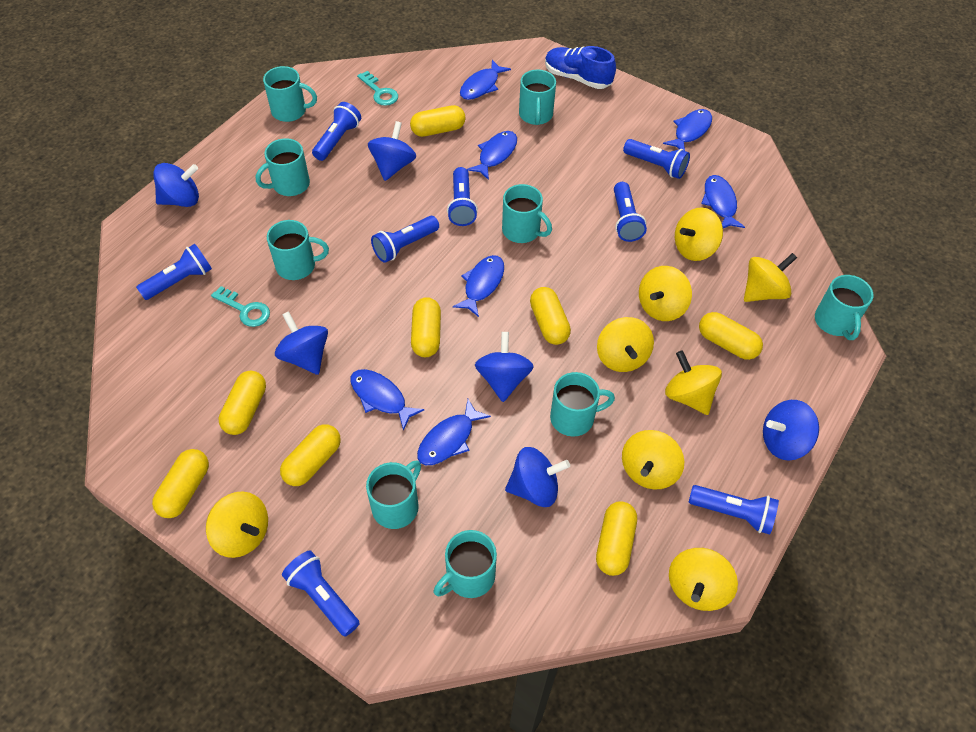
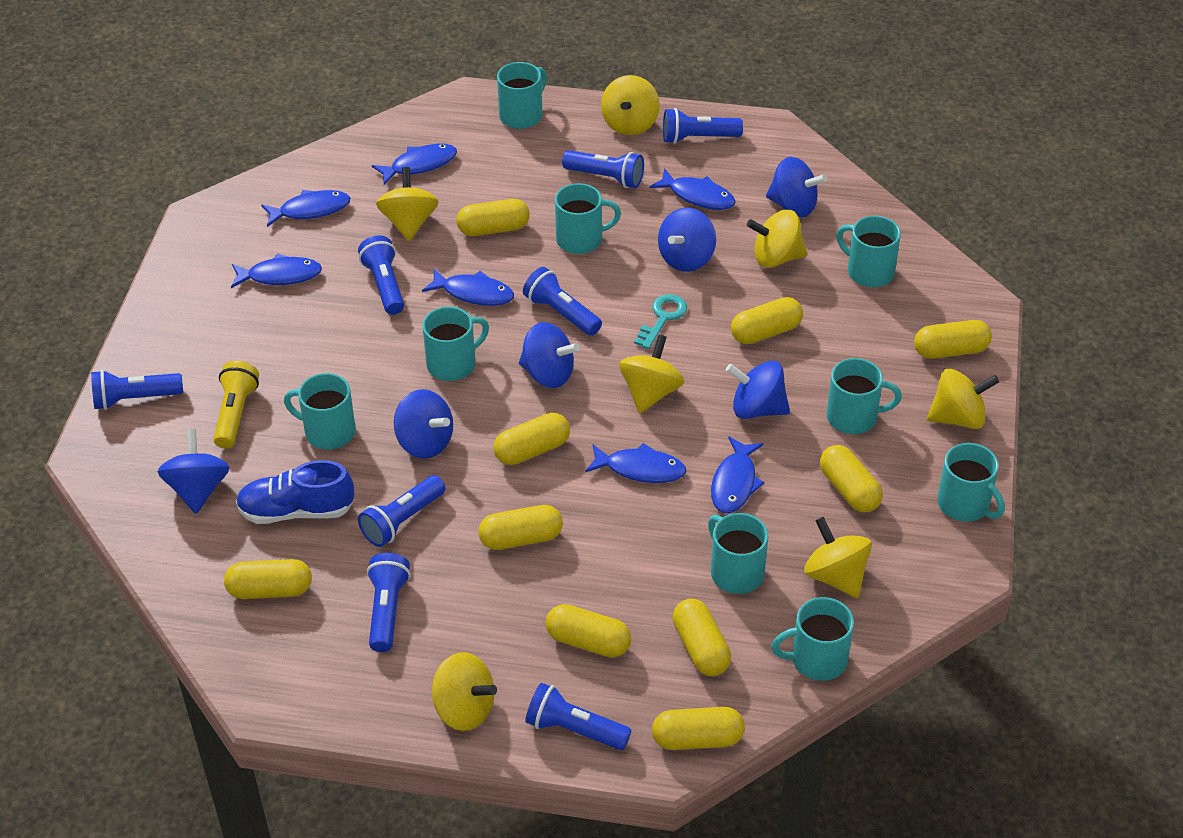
turquoise key: 2 -> 1
yellow capsule: 8 -> 10
yellow flashlight: 0 -> 1
yellow spinning top: 8 -> 7

